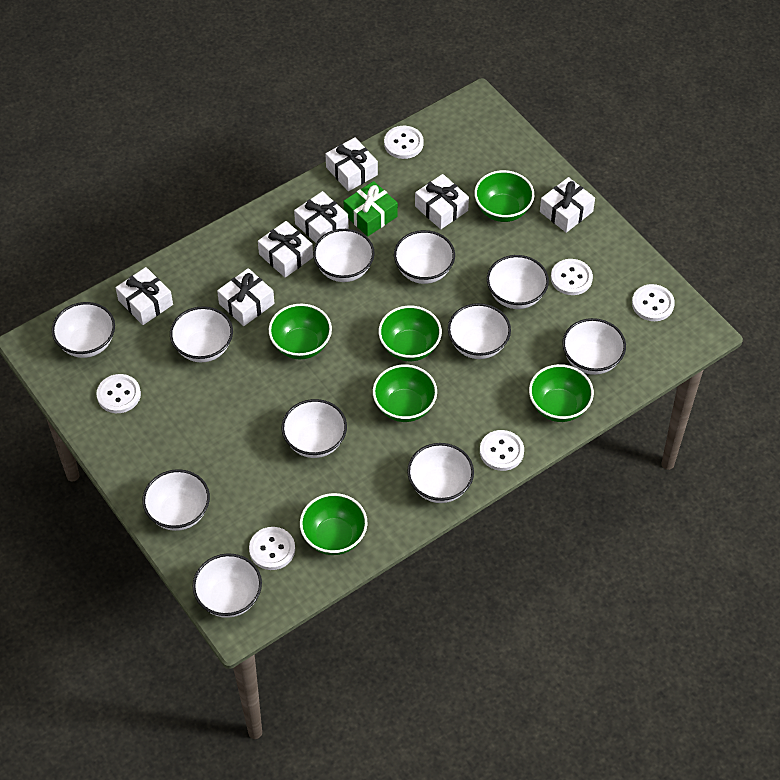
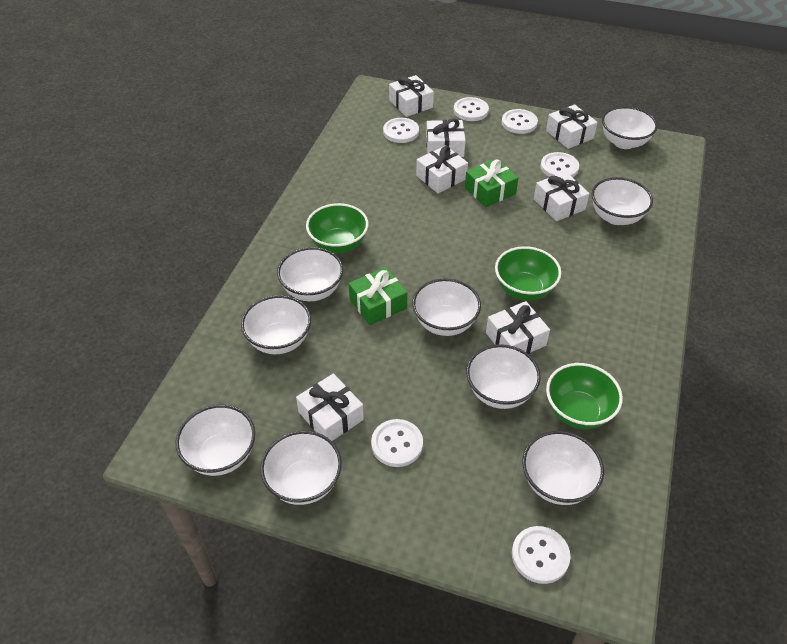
green bowl: 6 -> 3
green gift: 1 -> 2
white bowl: 11 -> 9

